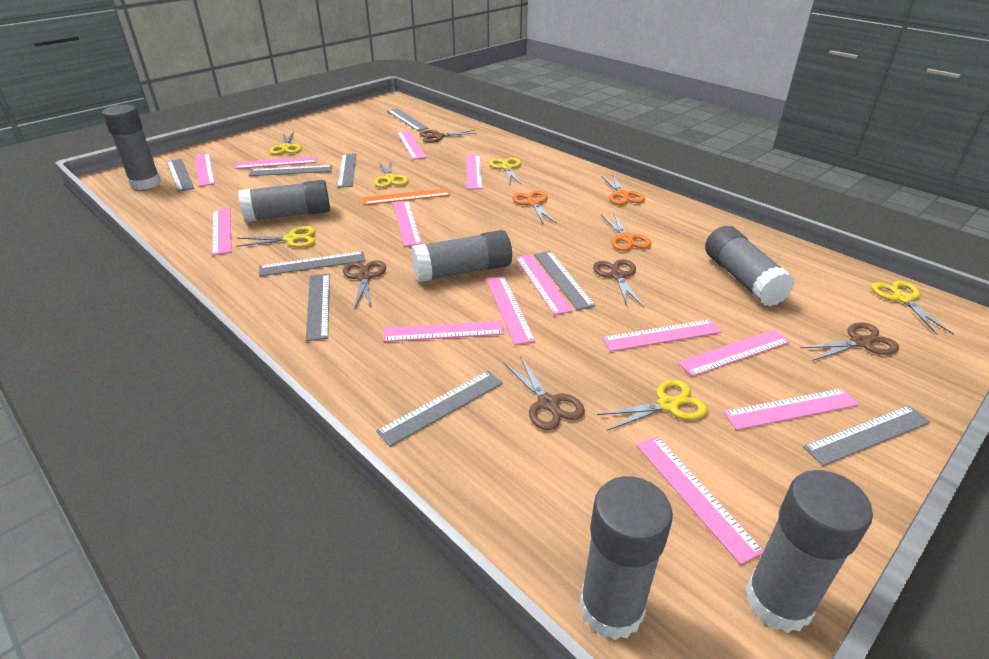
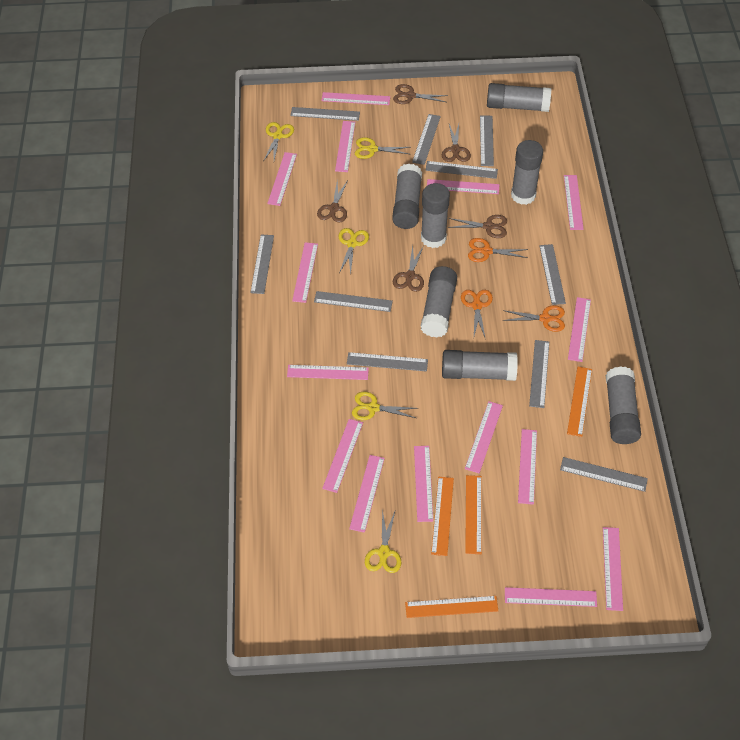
grey glue stick: 6 -> 7
grey ruler: 9 -> 10
orange ruler: 1 -> 4
pink ruler: 13 -> 15
yellow scissors: 6 -> 5

